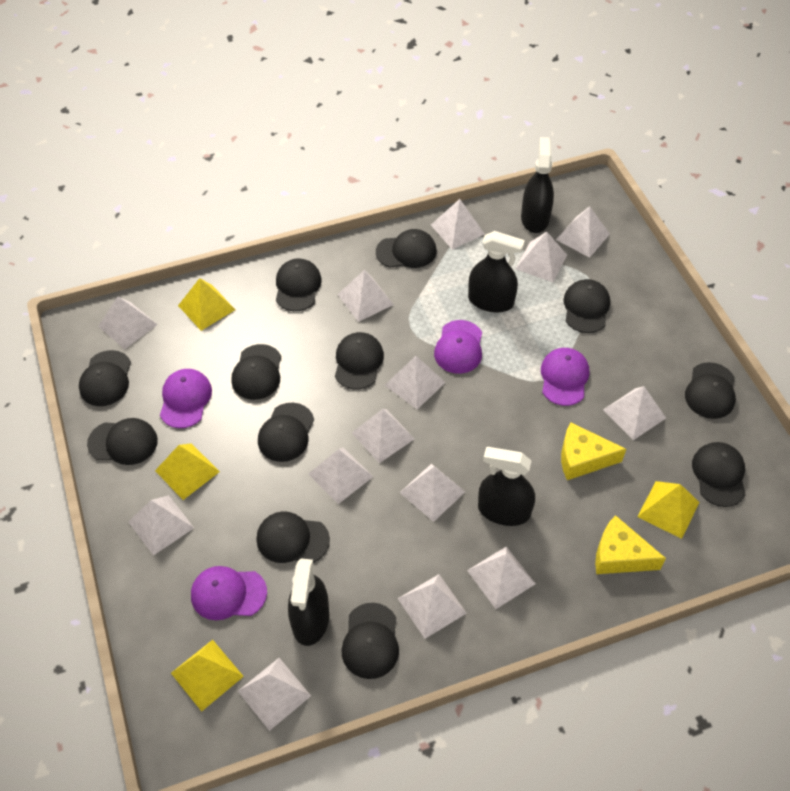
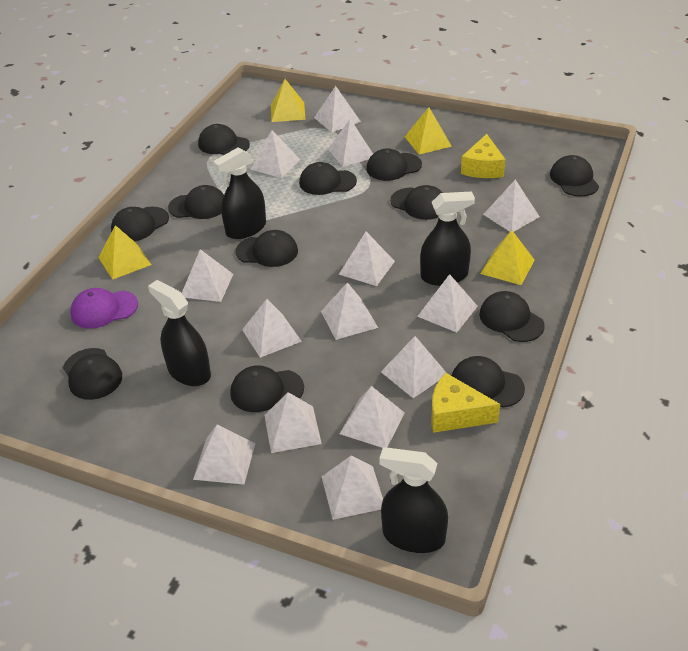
purple cap: 4 -> 1

